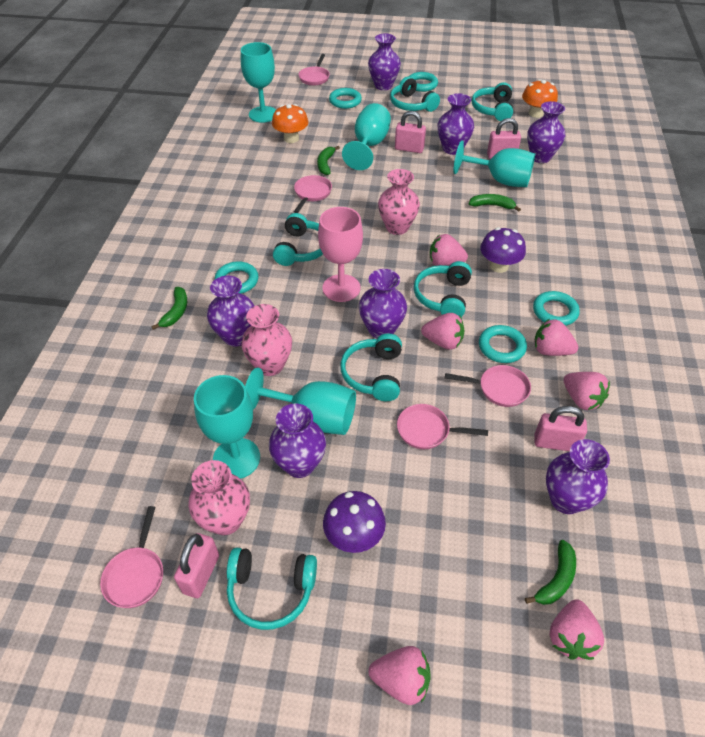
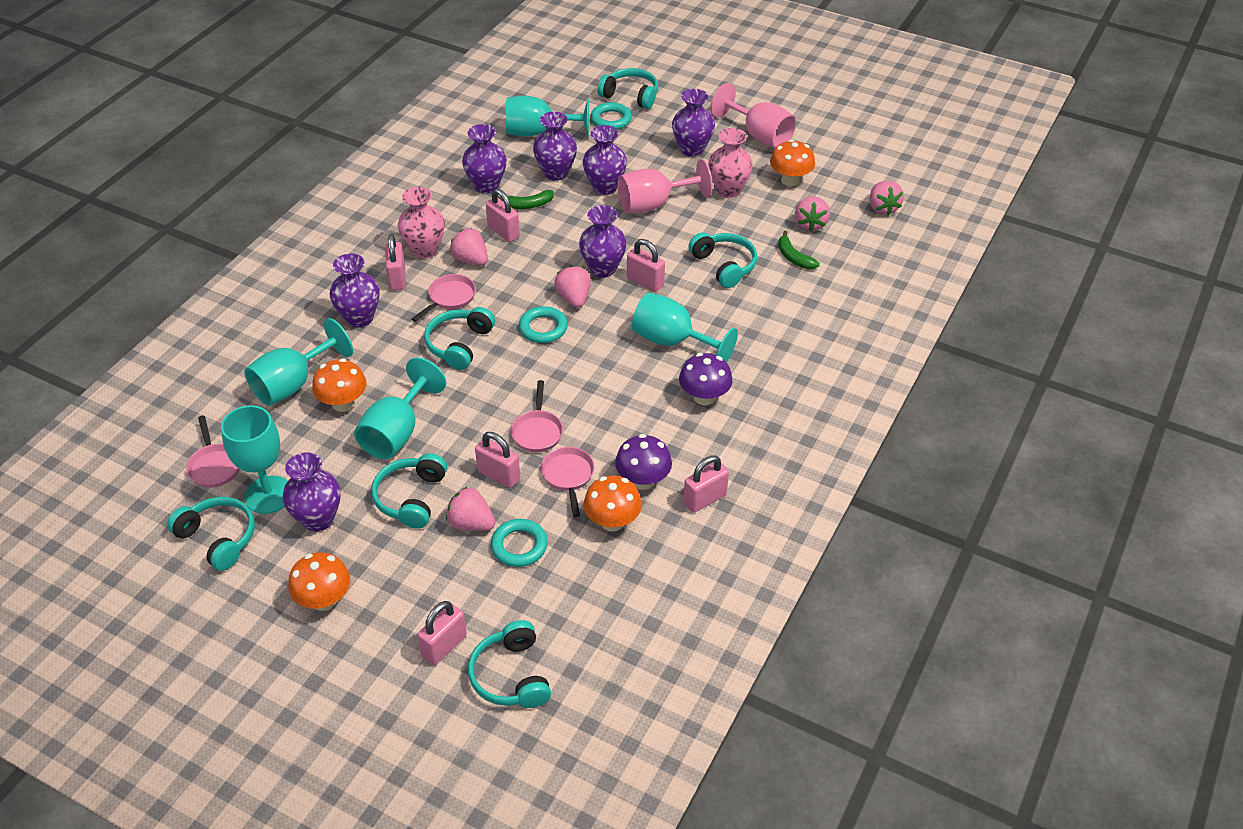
green banana: 4 -> 2
orange mushroom: 2 -> 4
pink goblet: 1 -> 2
pink padlock: 4 -> 6
pink pan: 5 -> 4
pink strawberry: 6 -> 5
pink vase: 3 -> 2
turquoise ring: 5 -> 3

